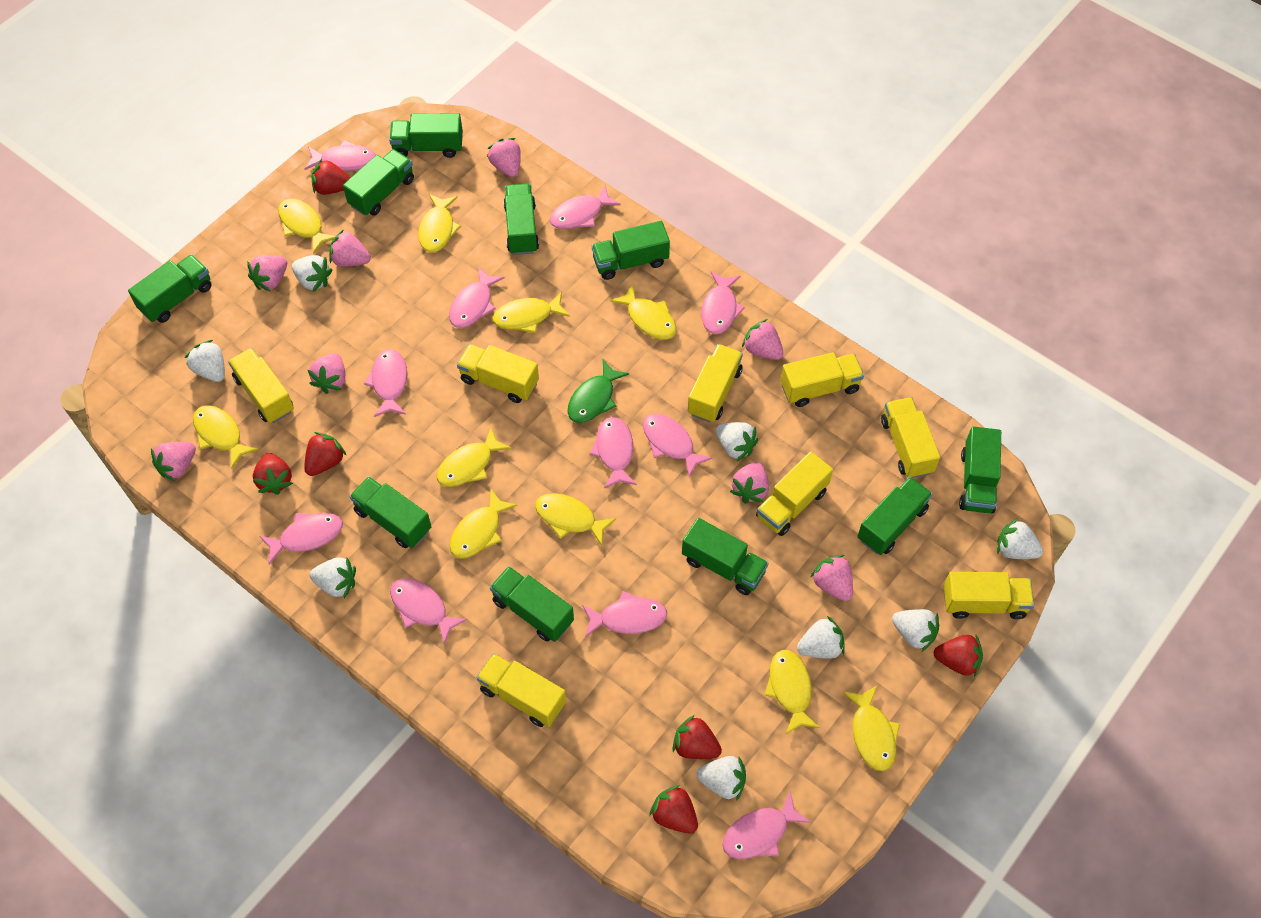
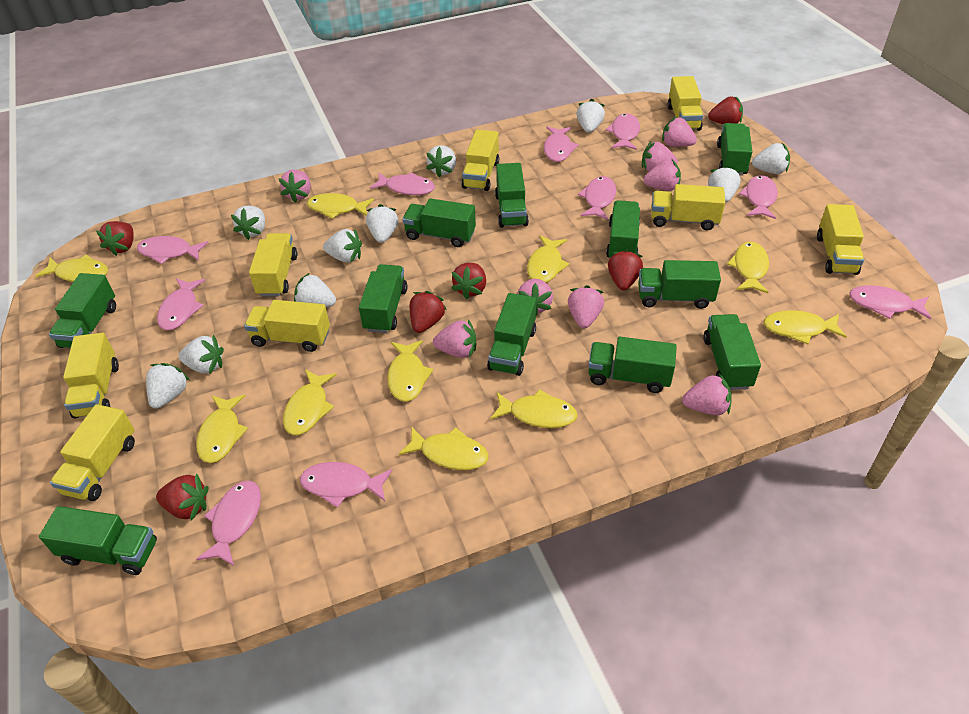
green fish: 1 -> 0
green truck: 10 -> 11
pink fish: 11 -> 10
white strawberry: 8 -> 10

